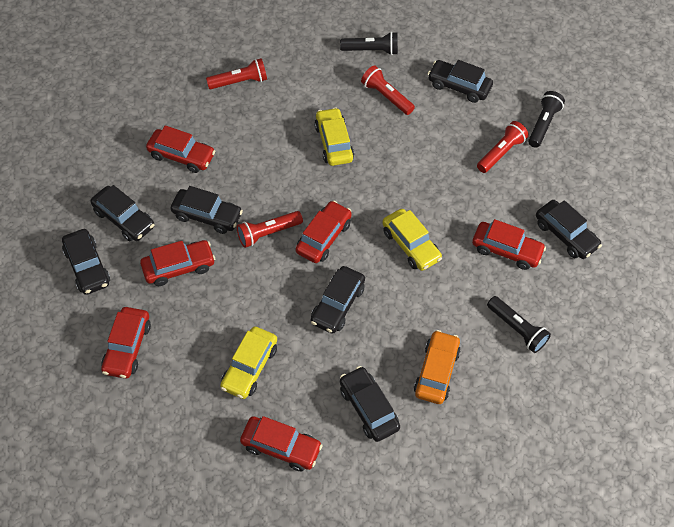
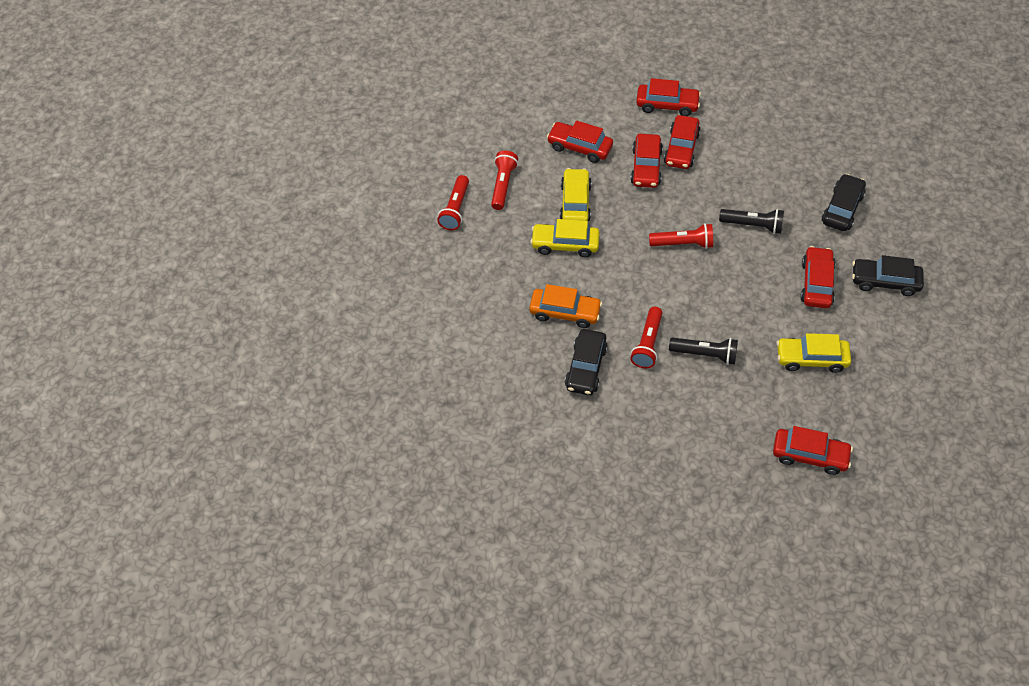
black car: 7 -> 3
black flashlight: 3 -> 2

